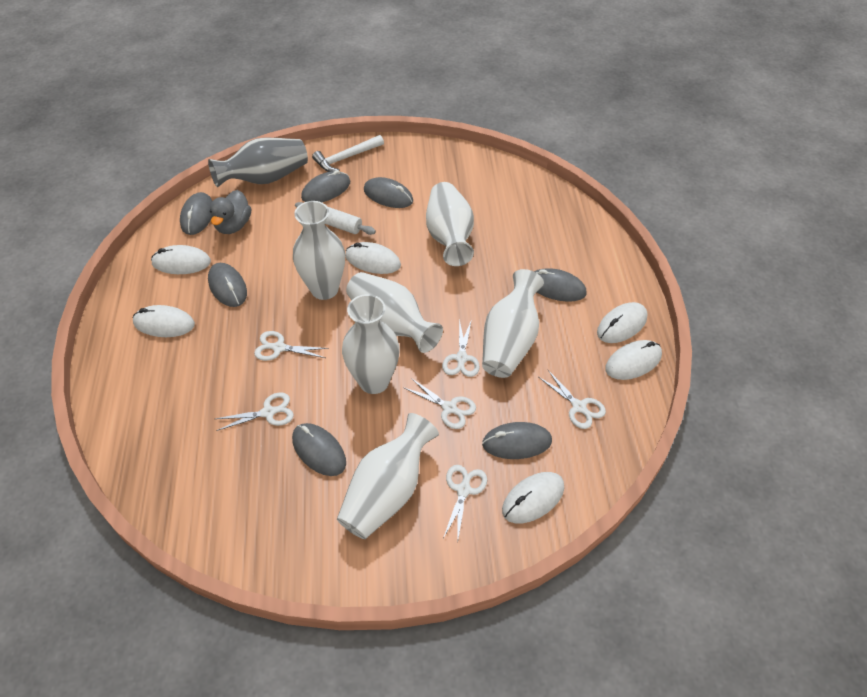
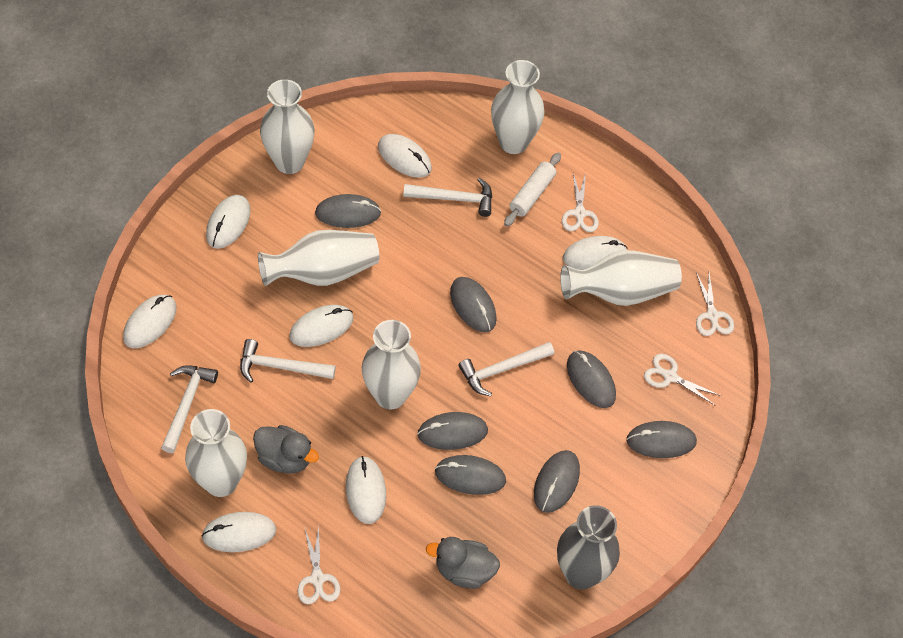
grey duck: 1 -> 2
white hammer: 1 -> 4
white mouse: 6 -> 7
white scissors: 6 -> 4

